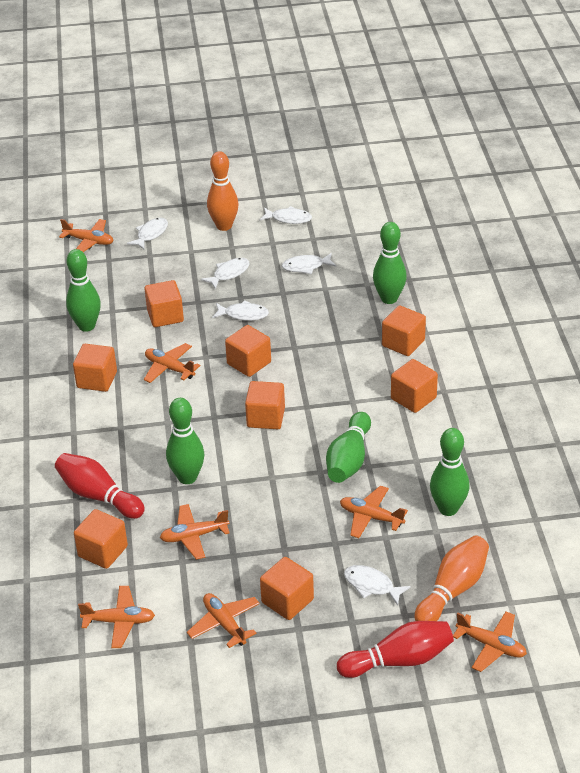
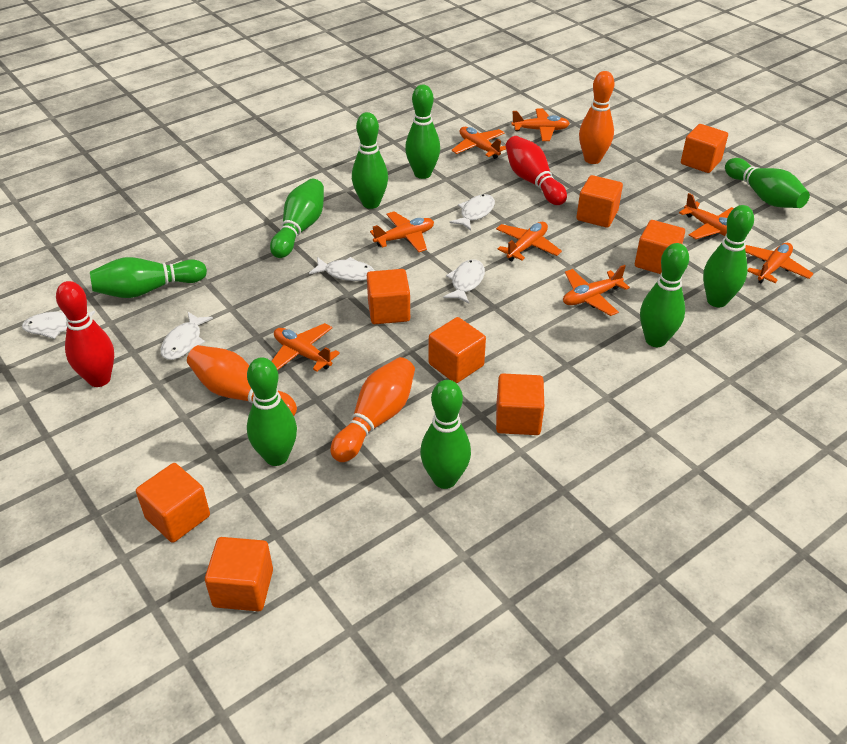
green bowling pin: 5 -> 9
orange bowling pin: 2 -> 3
orange plane: 7 -> 8
white fish: 6 -> 5

